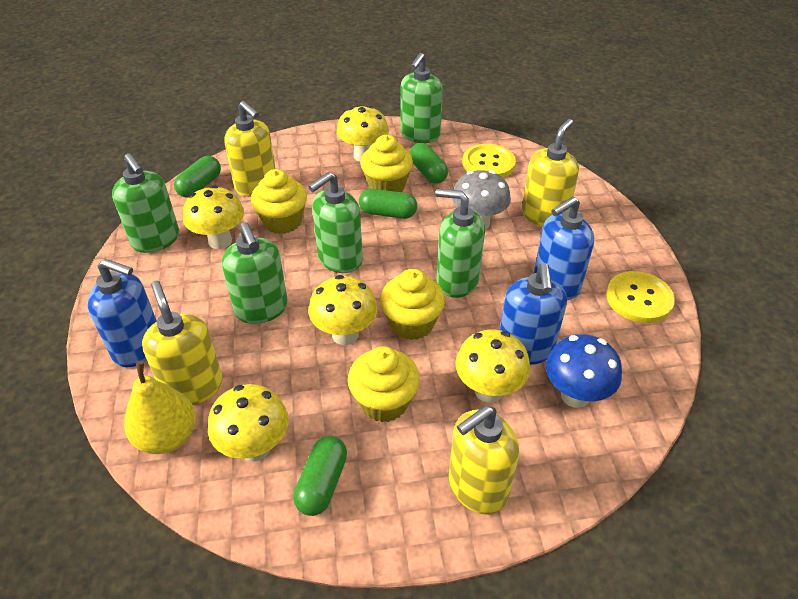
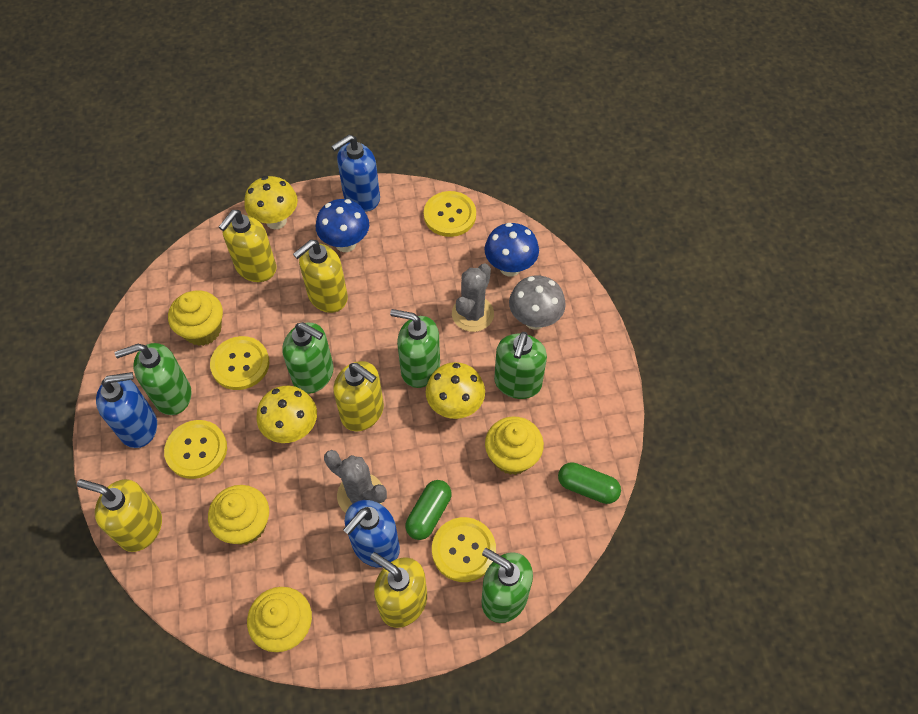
blue mushroom: 1 -> 2
green capsule: 4 -> 2
grey cactus: 0 -> 2
yellow button: 2 -> 4
yellow mushroom: 5 -> 3
yellow pear: 1 -> 0
yellow soap dispenser: 4 -> 5

